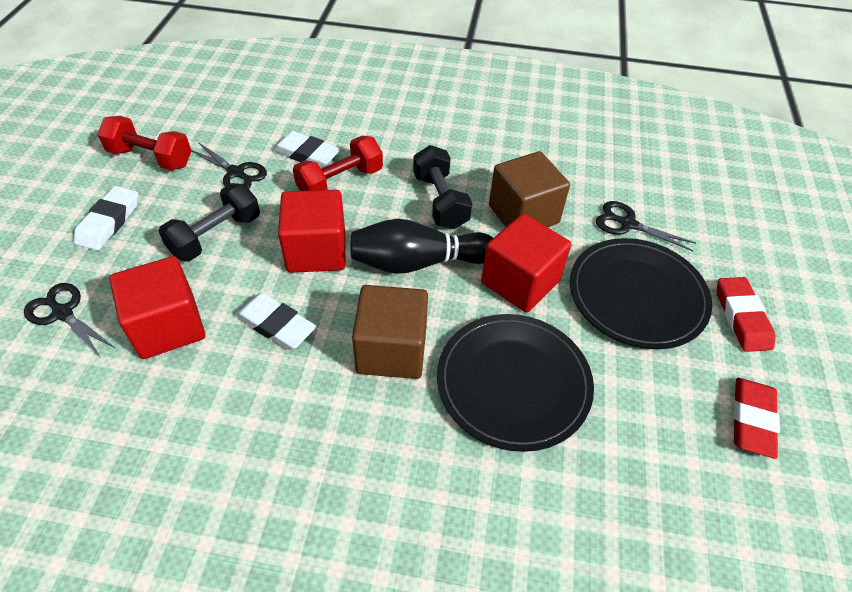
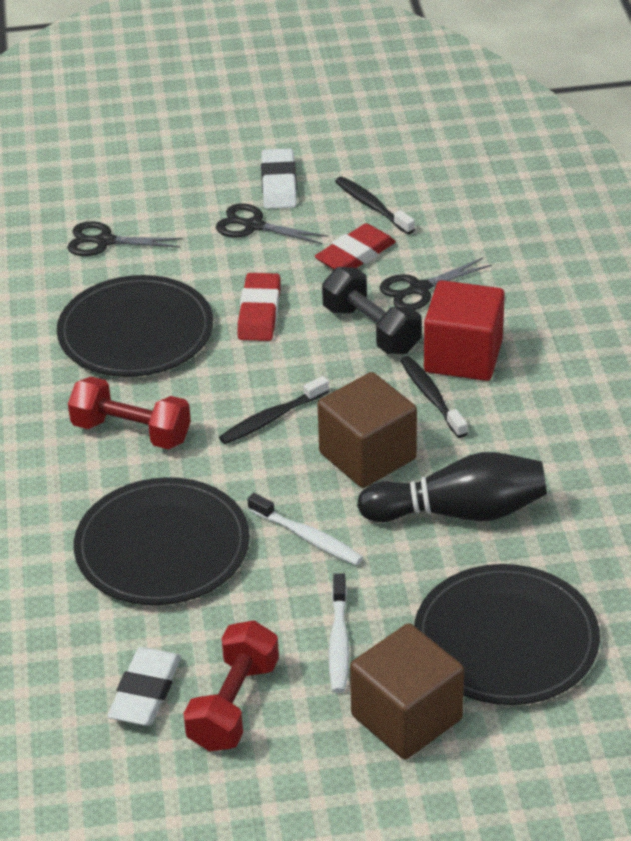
black dumbbell: 2 -> 1
black plate: 2 -> 3
black toothbrush: 0 -> 3
red cube: 3 -> 1
white eraser: 3 -> 2
white toothbrush: 0 -> 2

